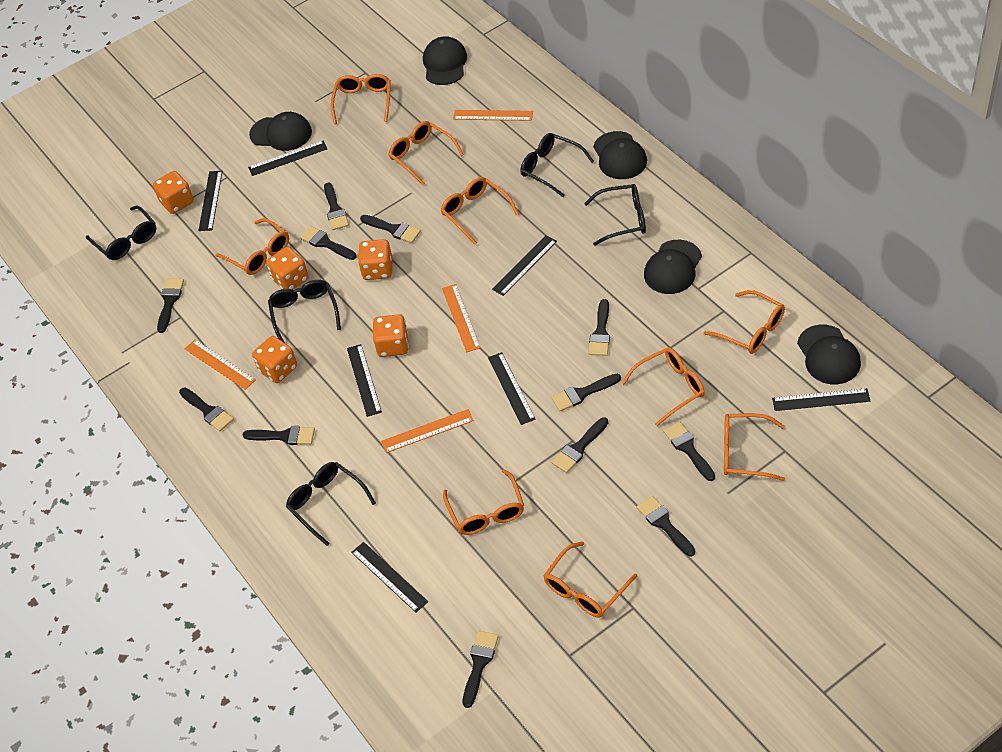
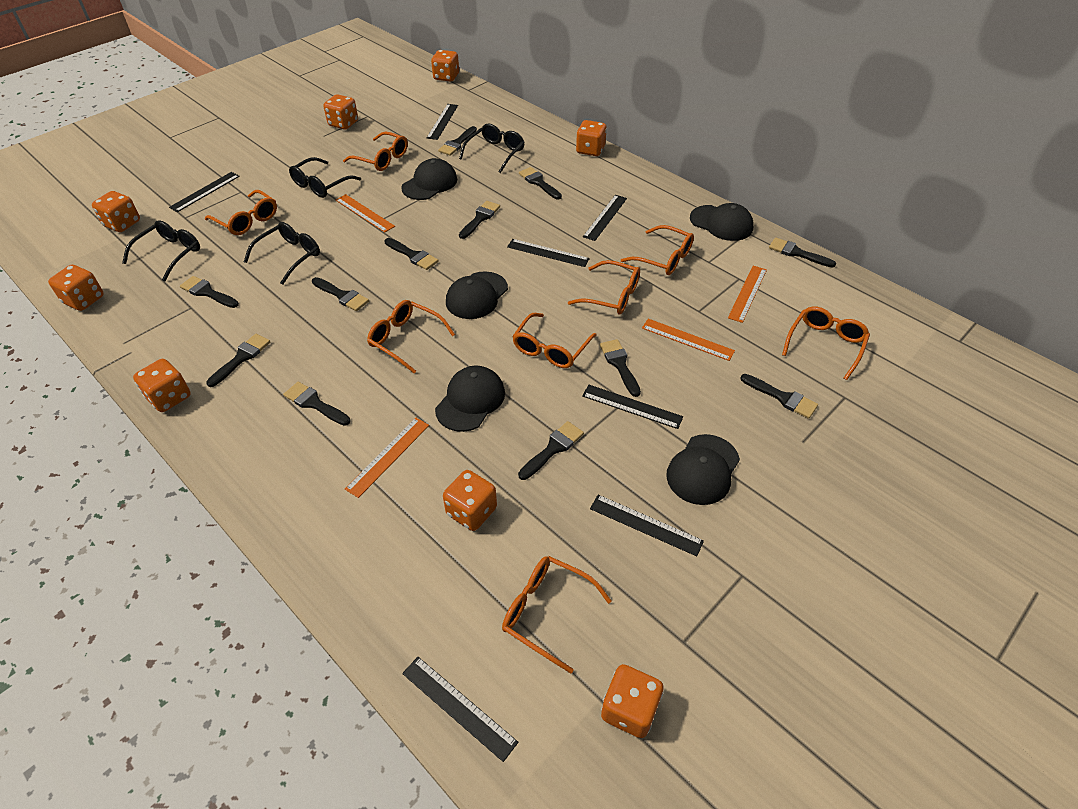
black glasses: 5 -> 4
orange dice: 5 -> 8
orange glasses: 9 -> 8

